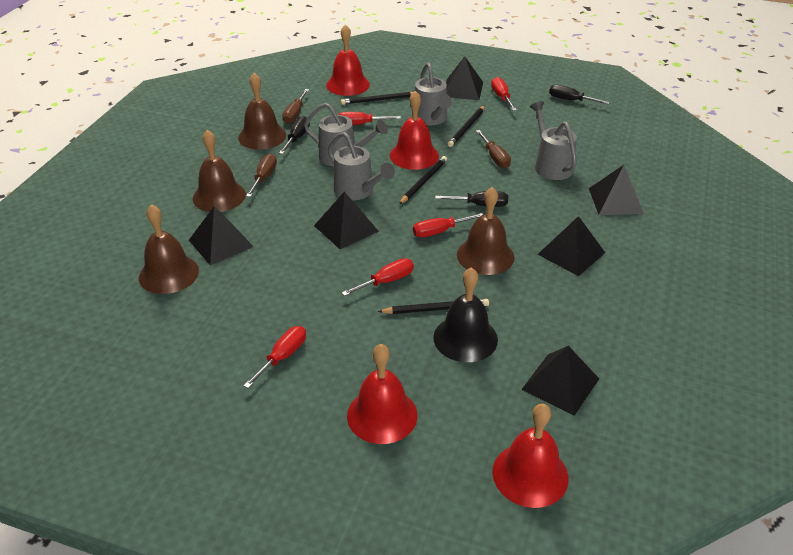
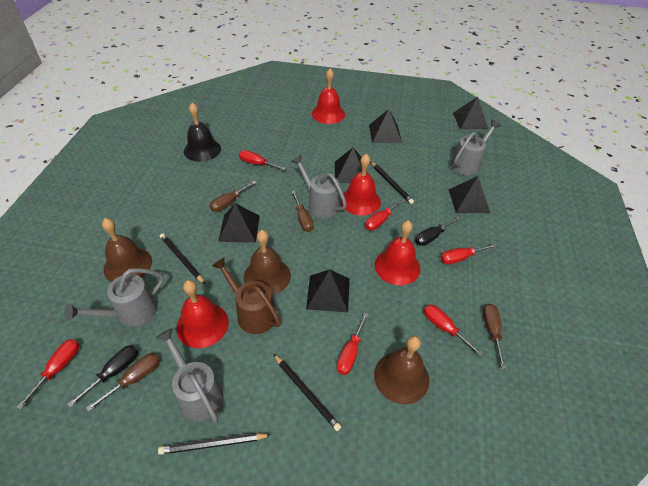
black screwdriver: 3 -> 2
brown bell: 4 -> 3
brown screwdriver: 3 -> 4
brown watering can: 0 -> 1
red screwdriver: 5 -> 6

